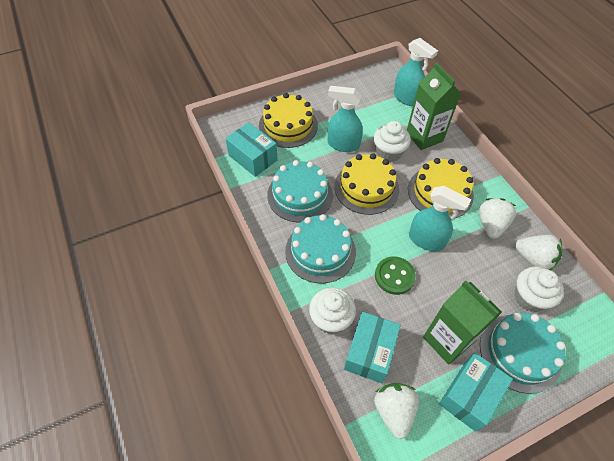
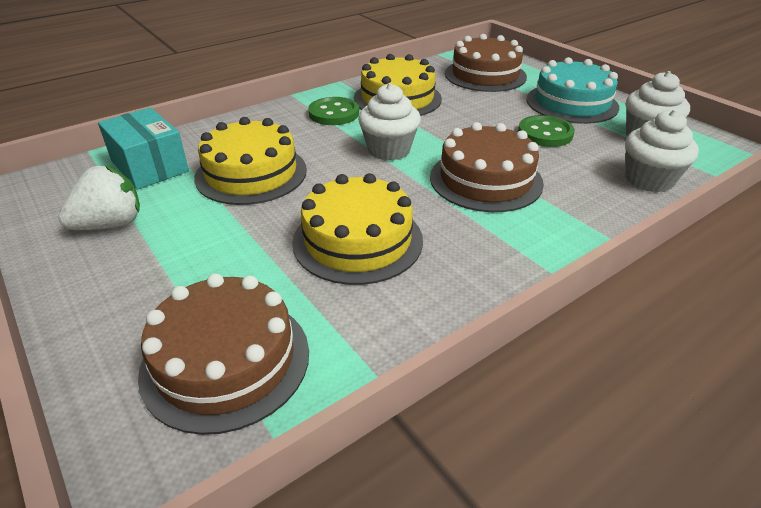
brown cake: 0 -> 3
green button: 1 -> 2
green carton: 2 -> 0
turquoise box: 3 -> 1
turquoise cake: 3 -> 1
turquoise spray bottle: 3 -> 0
white strawberry: 3 -> 1

